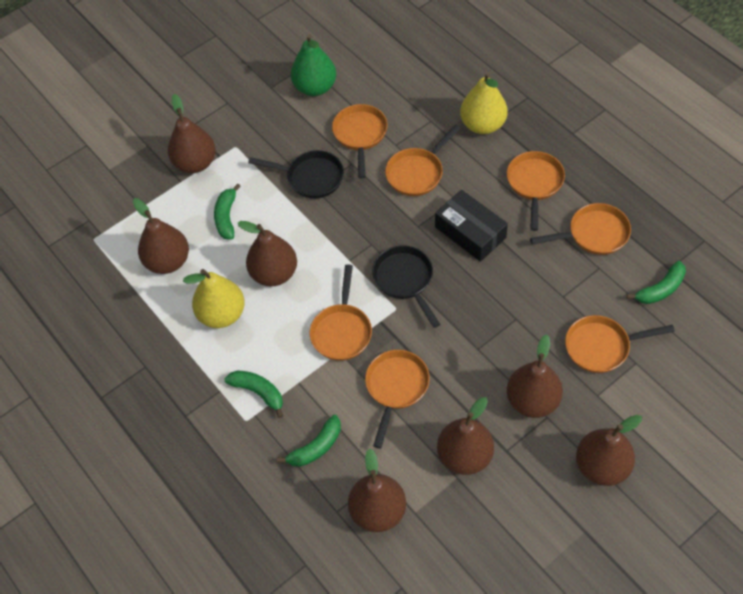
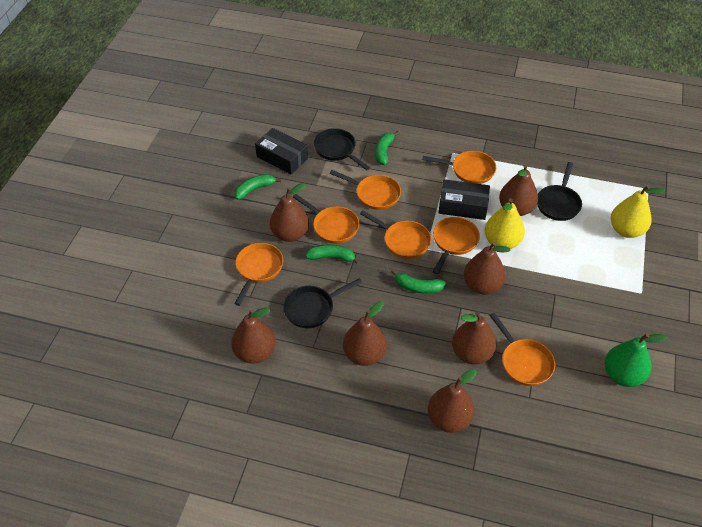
black box: 1 -> 2
black pan: 2 -> 3

